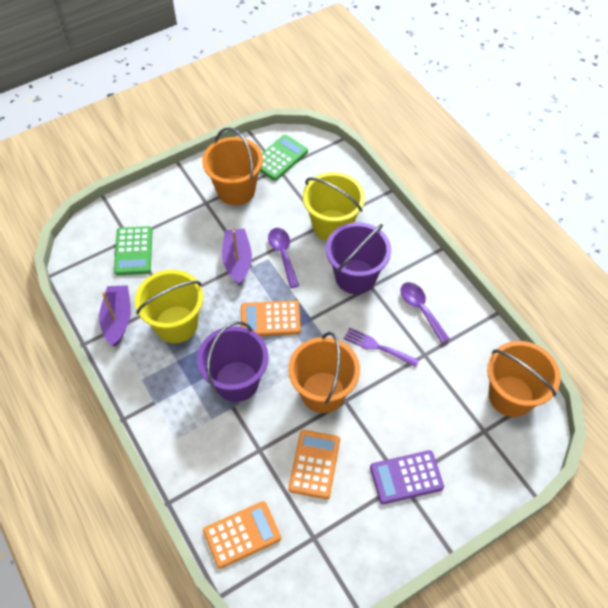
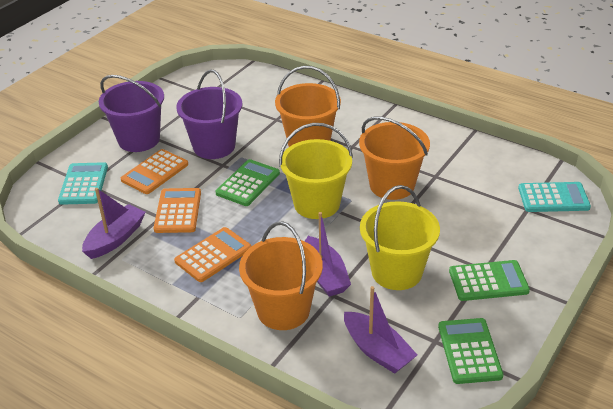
green calculator: 2 -> 3
purple boat: 2 -> 3
purple calculator: 1 -> 0
purple fork: 1 -> 0
purple spoon: 2 -> 0
turquoise calculator: 0 -> 2

